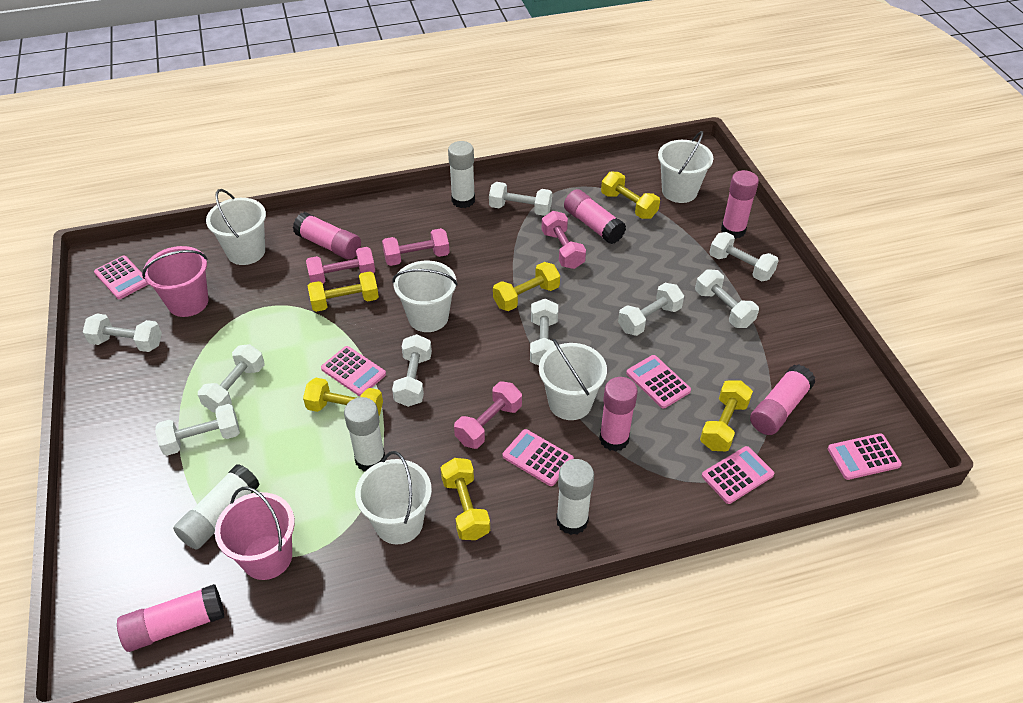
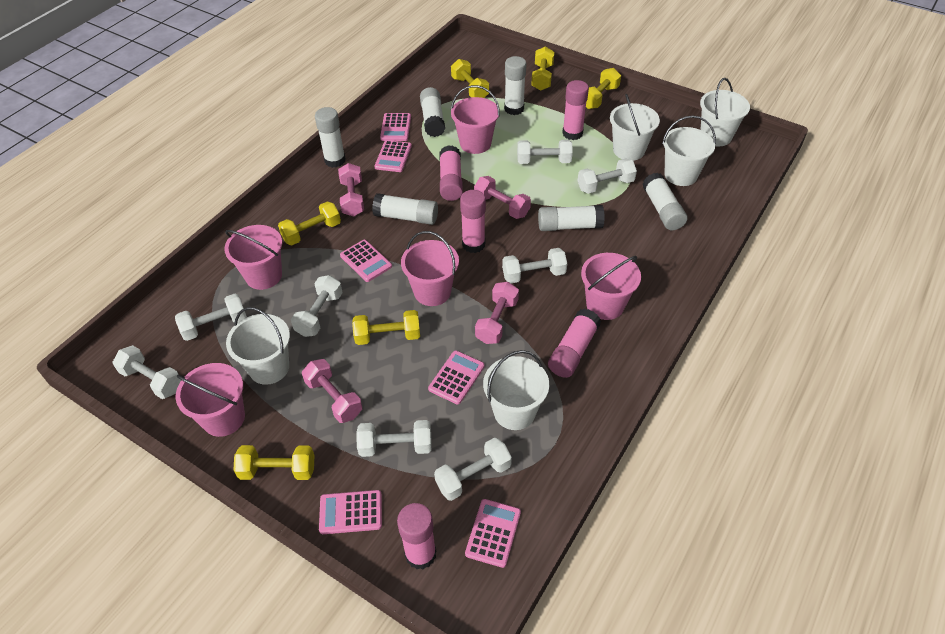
pink bucket: 2 -> 5
pink glue stick: 6 -> 5
white dumbbell: 9 -> 8
white glue stick: 4 -> 6

